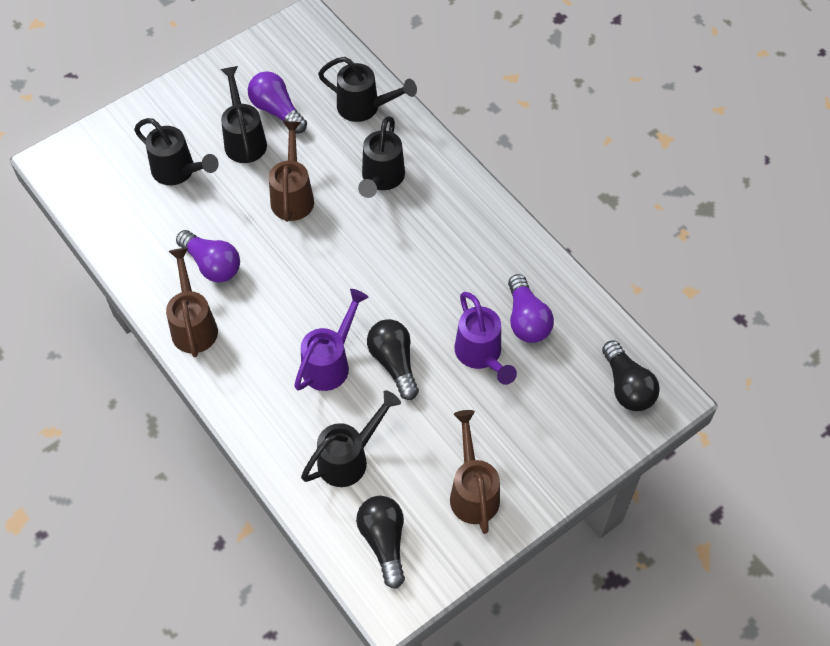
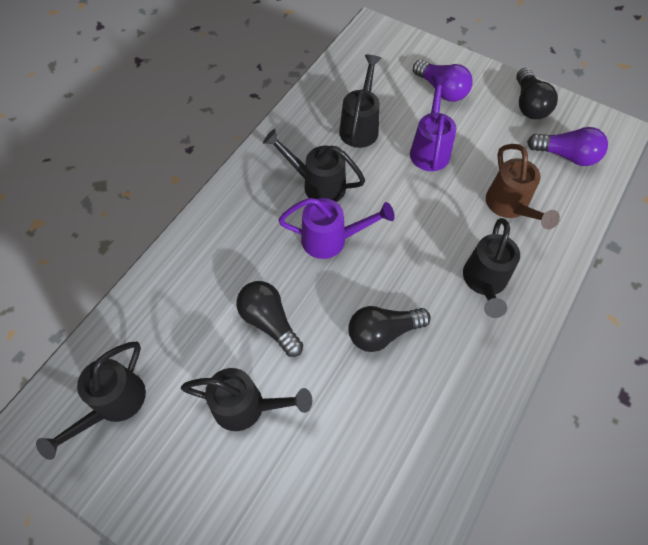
brown watering can: 3 -> 1
purple light bulb: 3 -> 2

